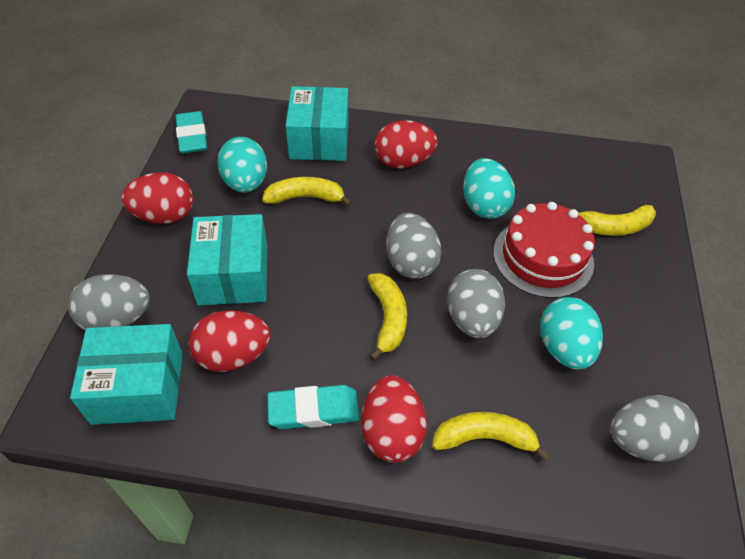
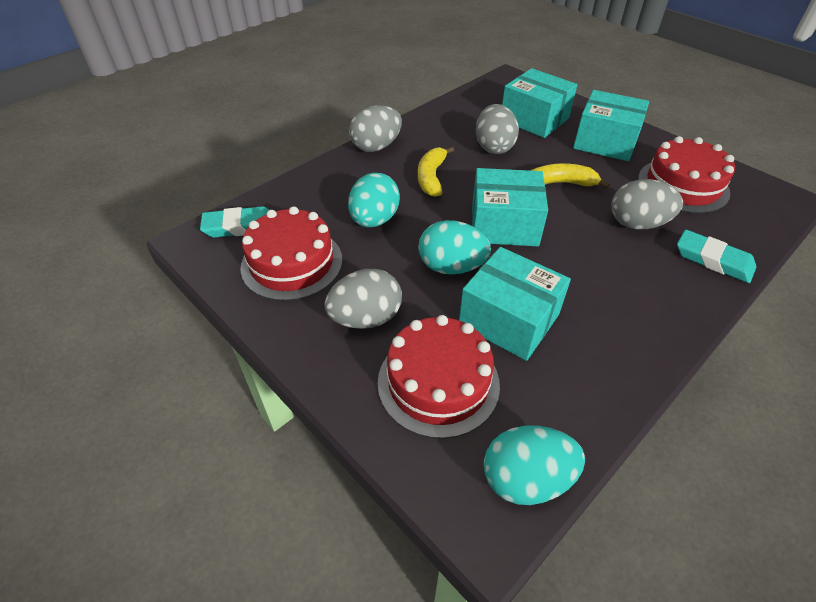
red cake: 1 -> 3
red egg: 4 -> 0
turquoise box: 3 -> 4
yellow banana: 4 -> 2

